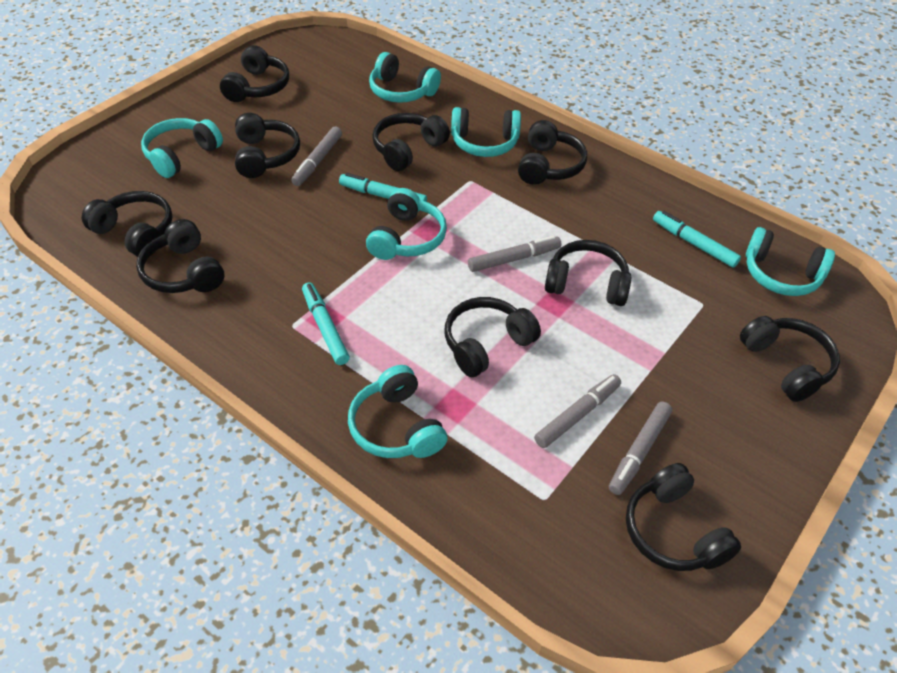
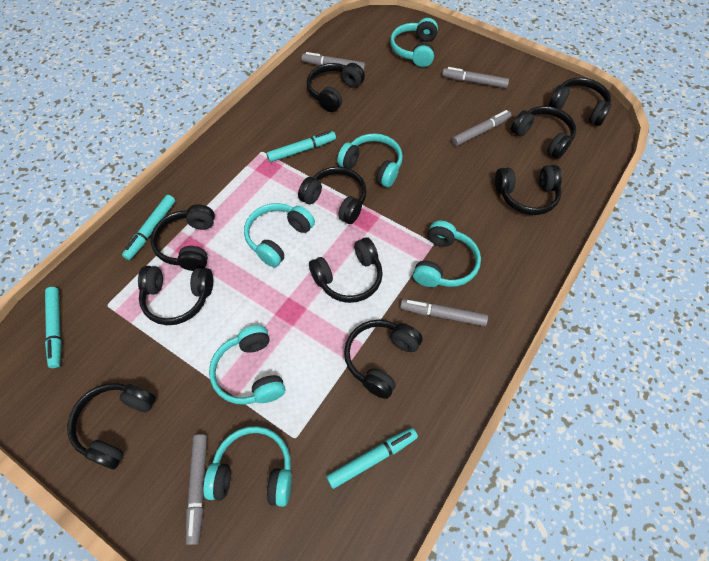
grey marker: 4 -> 5
turquoise marker: 3 -> 4

